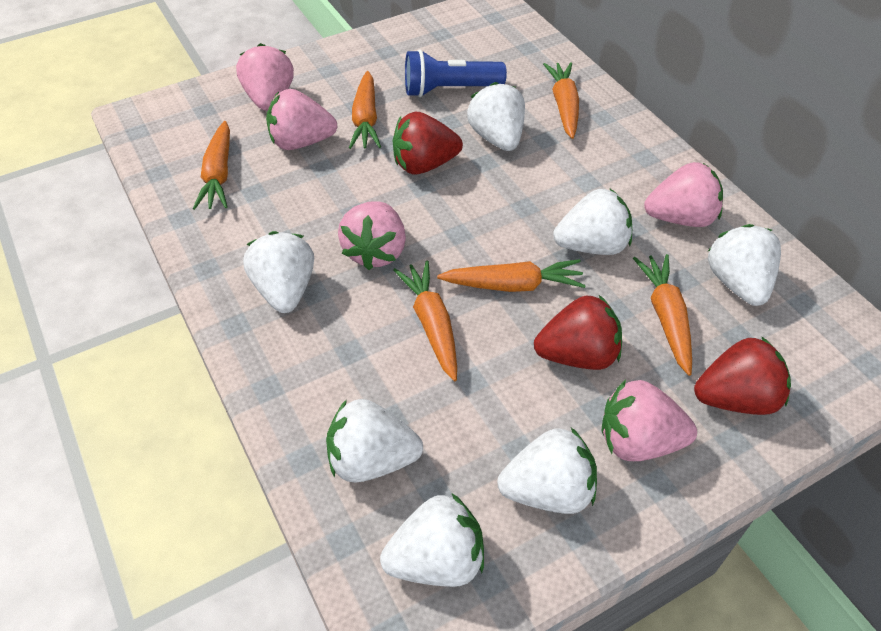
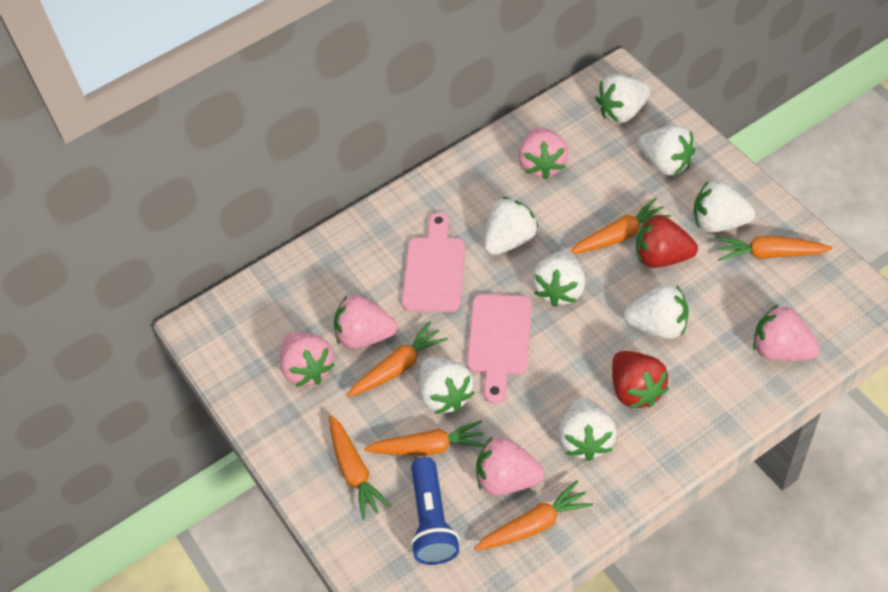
pink cutting board: 0 -> 2
red strawberry: 3 -> 2
white strawberry: 7 -> 8

